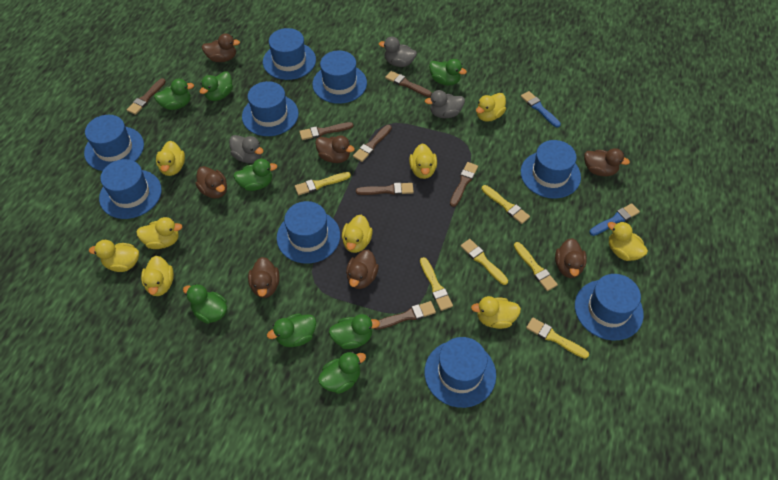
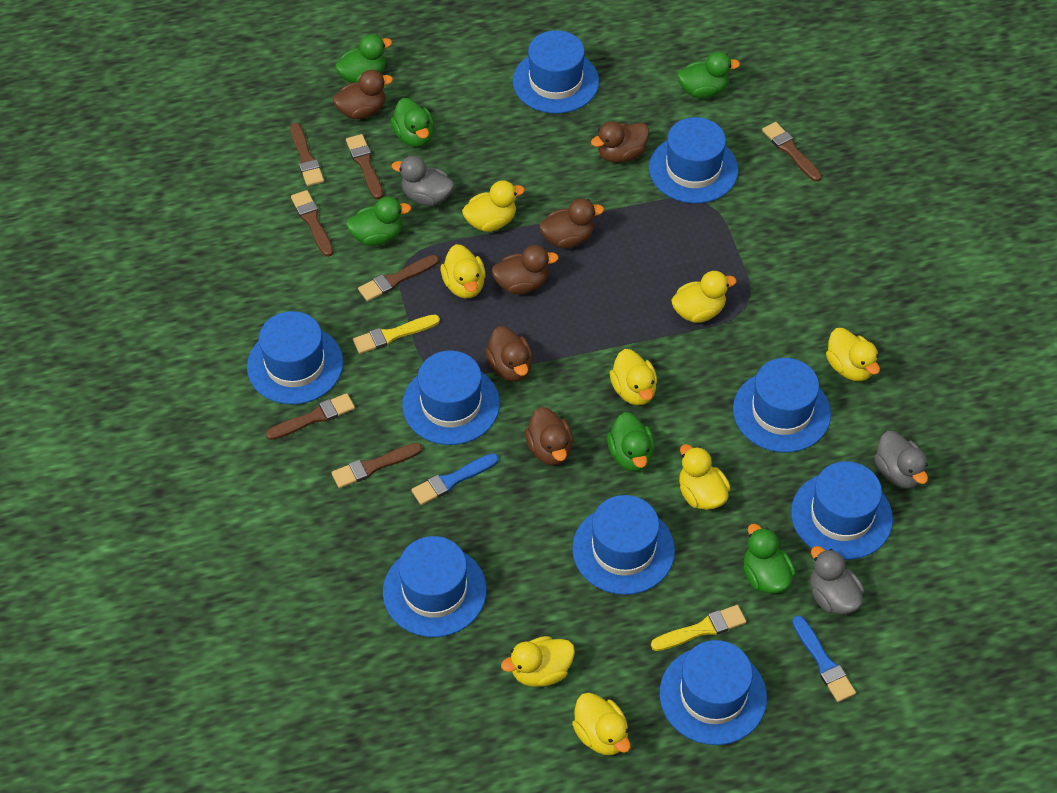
brown duck: 7 -> 6
green duck: 8 -> 6
yellow brush: 6 -> 2
yellow duck: 9 -> 8

